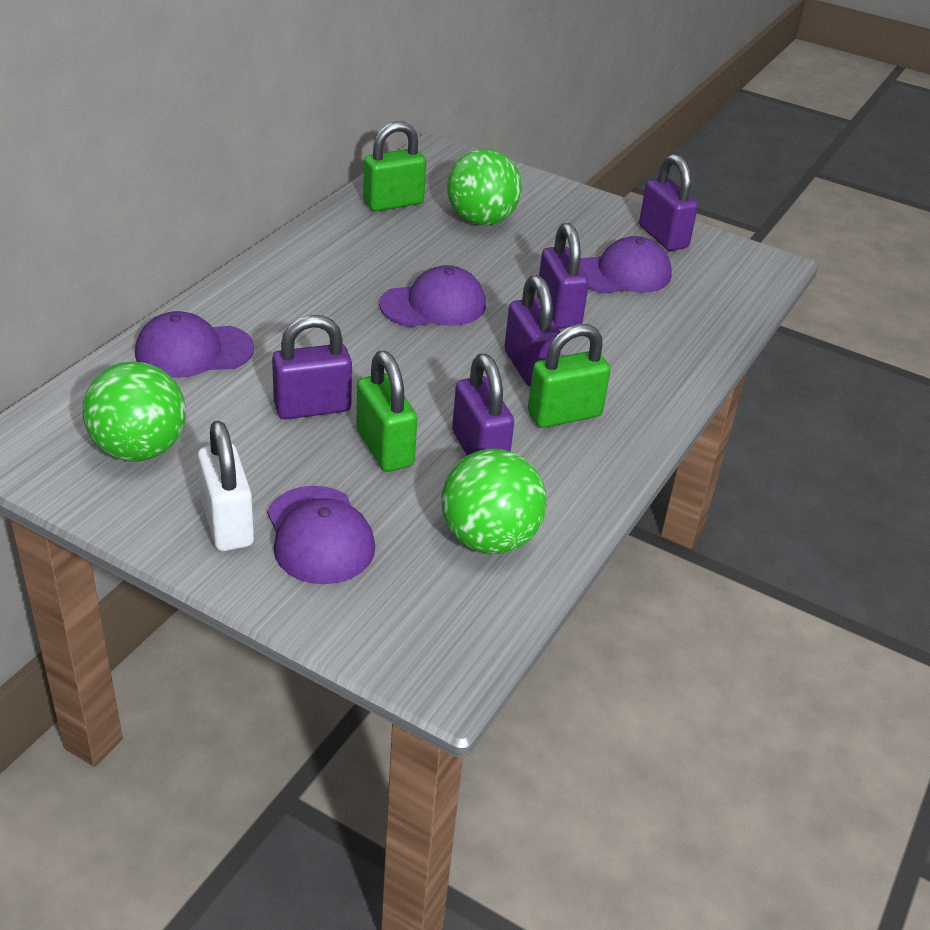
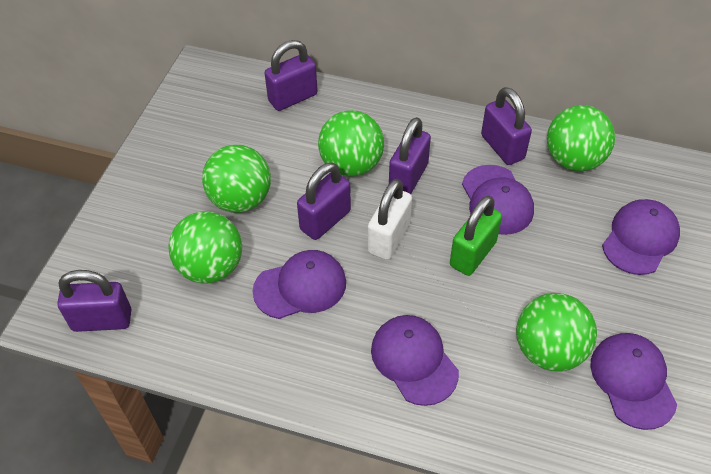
green ball: 3 -> 5
green padlock: 3 -> 1
purple cap: 4 -> 5

